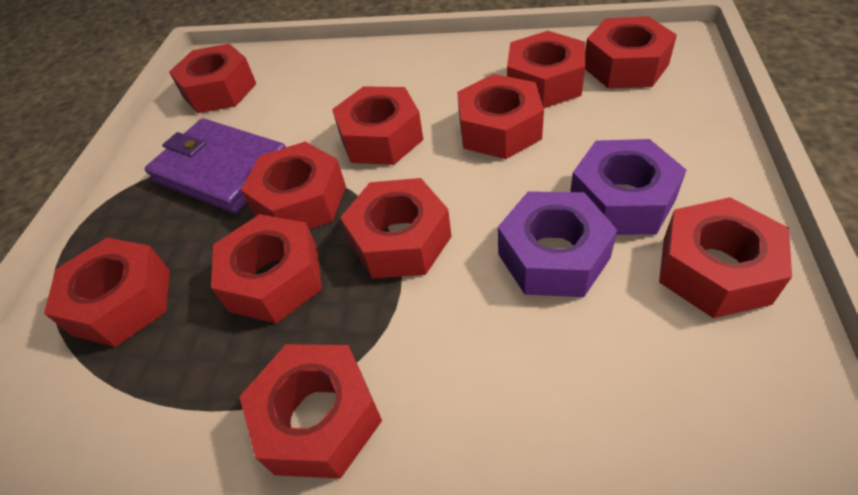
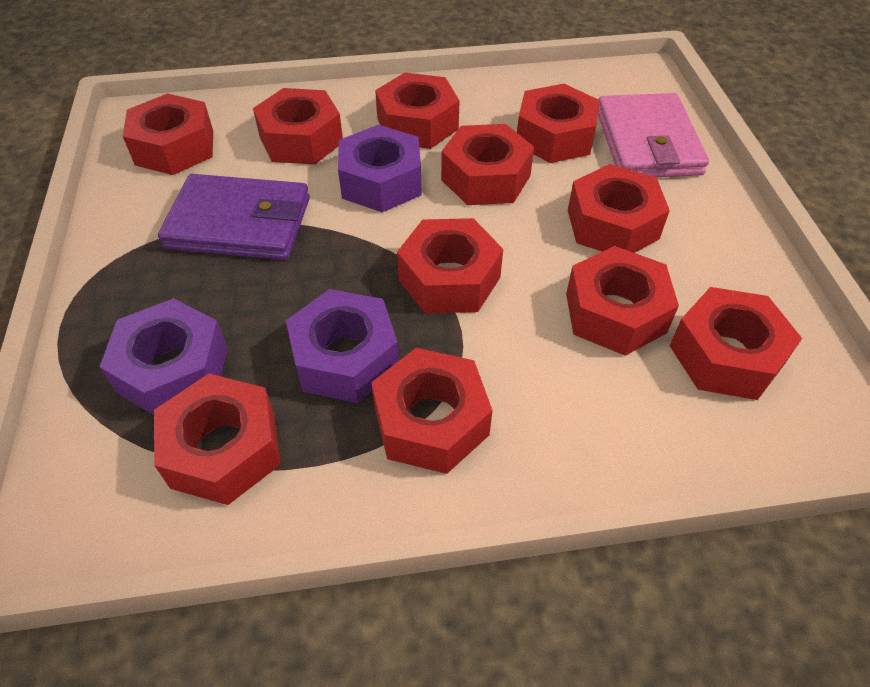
pink wallet: 0 -> 1
purple nut: 2 -> 3

